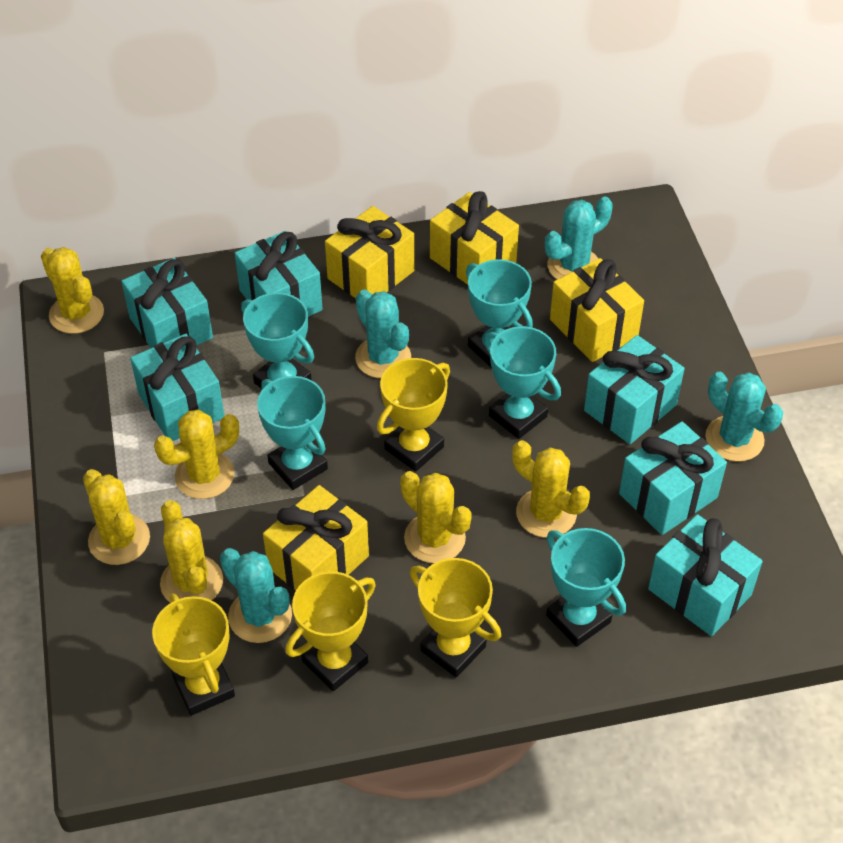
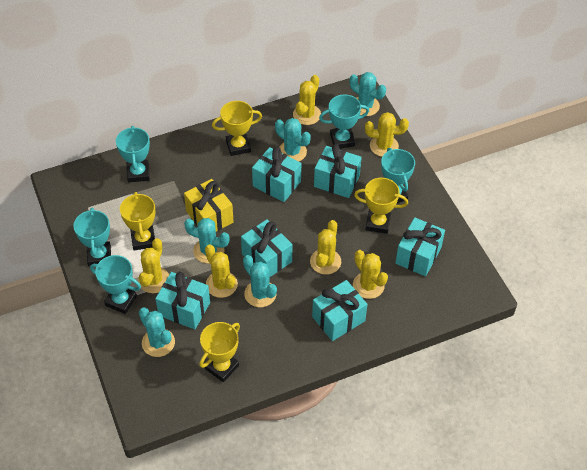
turquoise cactus: 4 -> 5
yellow gift: 4 -> 1

